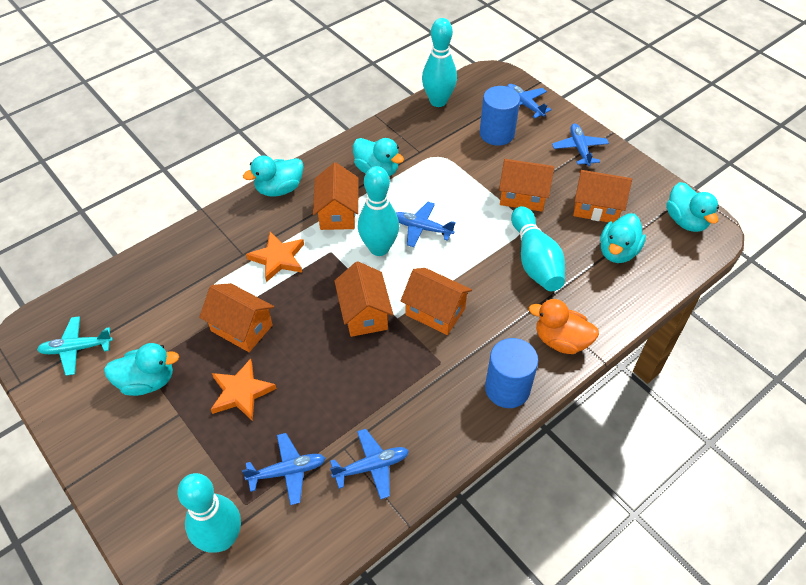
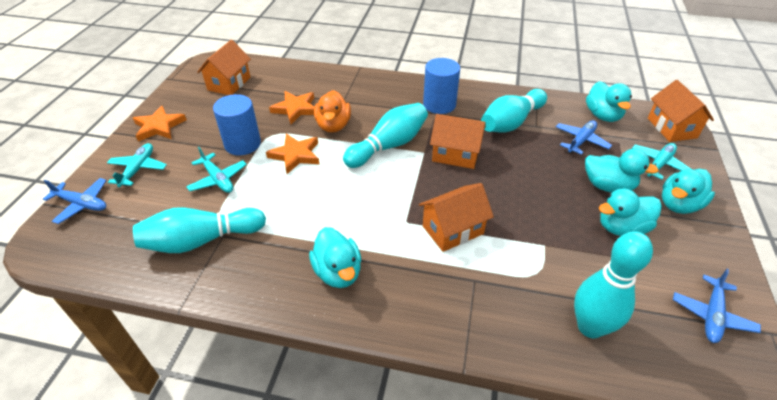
blue plane: 5 -> 3
orange house: 6 -> 4
orange star: 2 -> 3
turquoise plane: 1 -> 3

